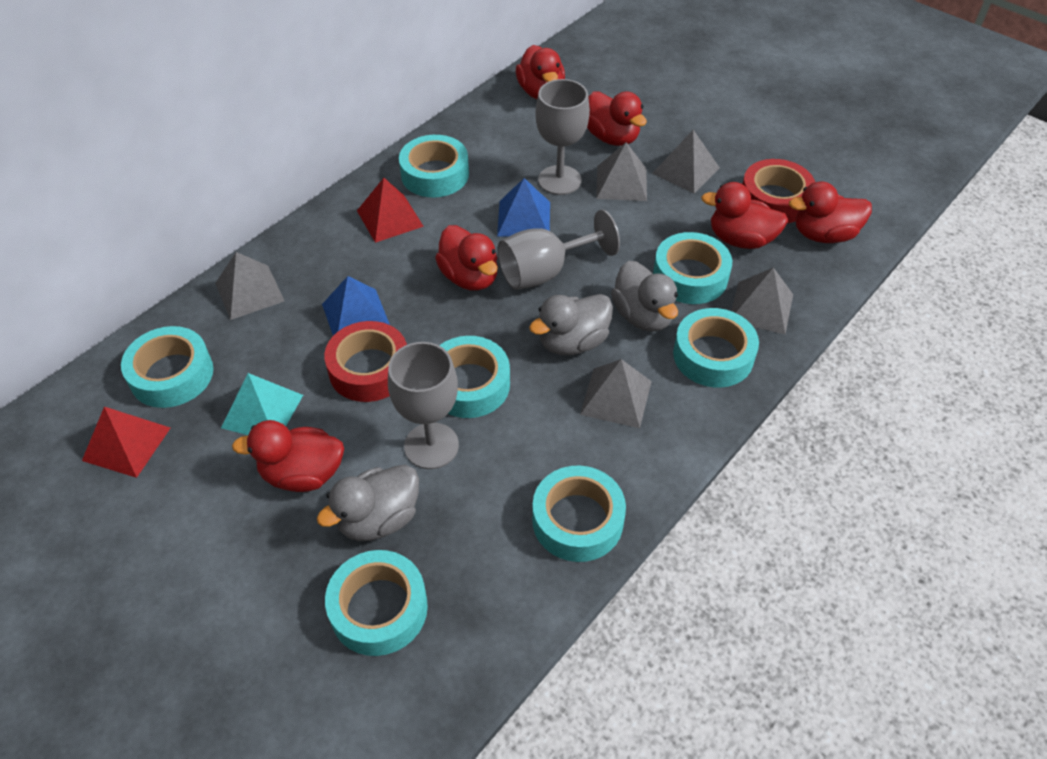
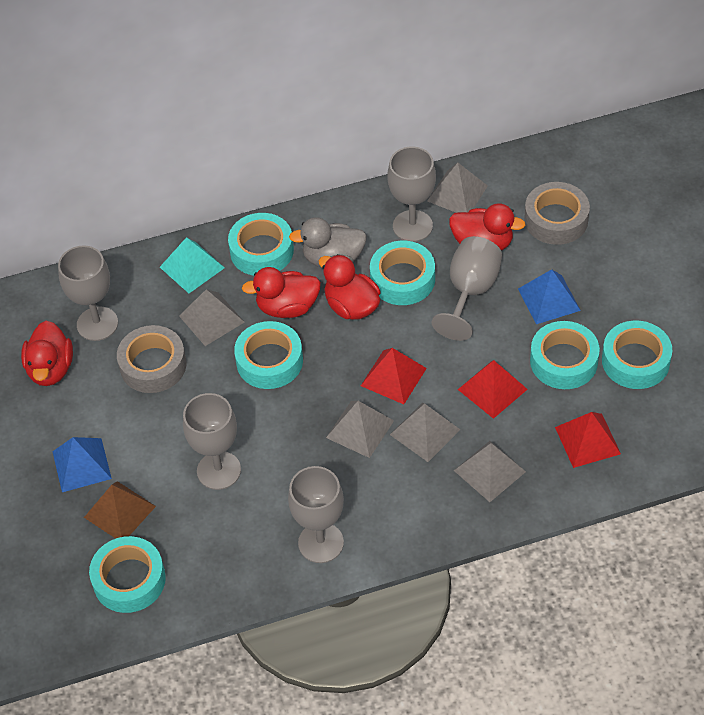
brown pyramid: 0 -> 1
grey duck: 3 -> 1
grey goblet: 3 -> 5
grey tape: 0 -> 2
red duck: 6 -> 4
red pyramid: 2 -> 3
red tape: 2 -> 0
turquoise tape: 7 -> 6

